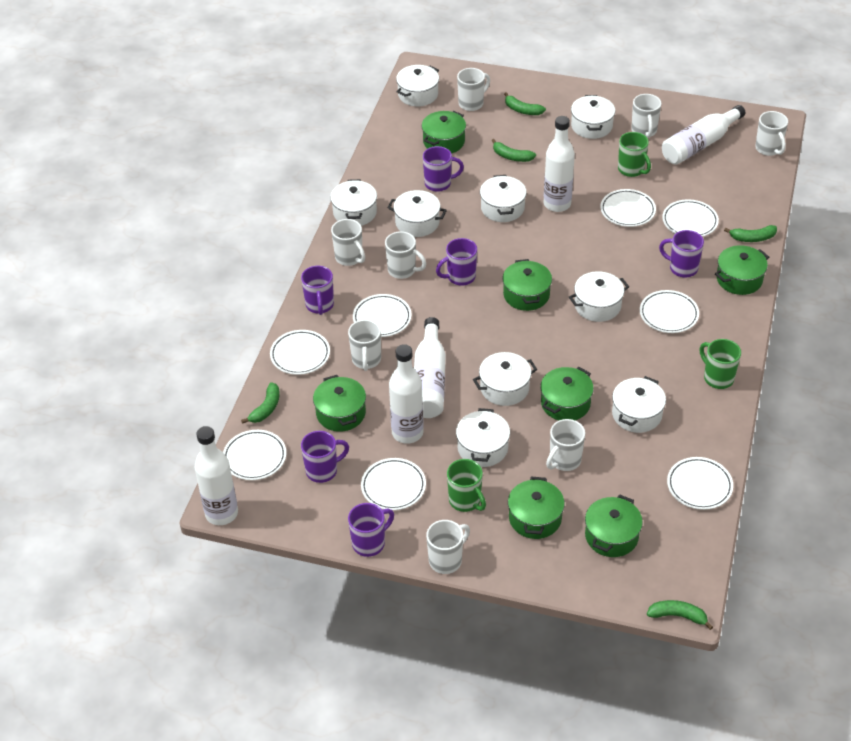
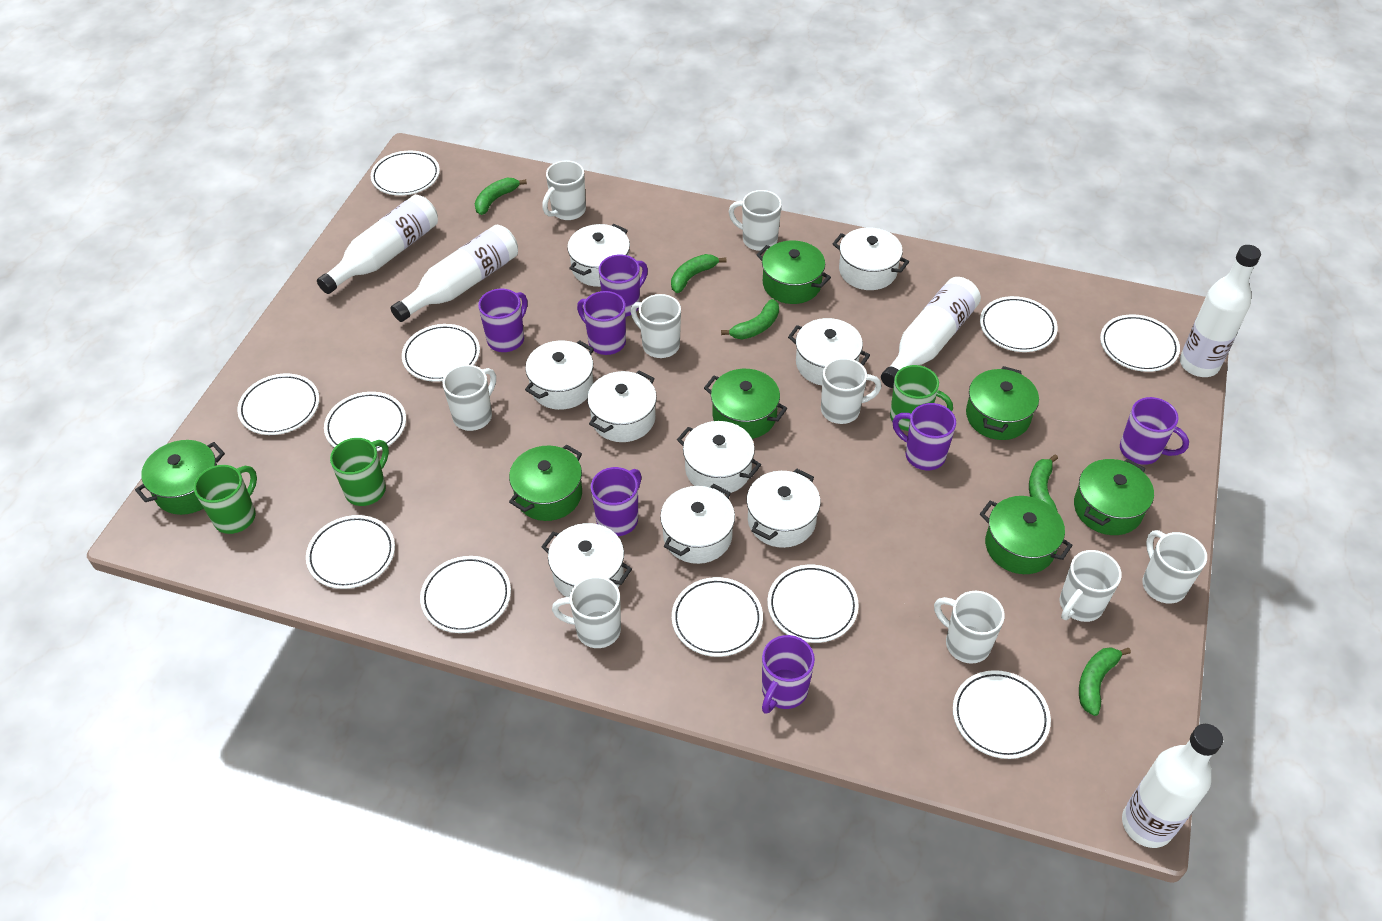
purple mug: 6 -> 7
white mug: 8 -> 9
white plate: 8 -> 11

